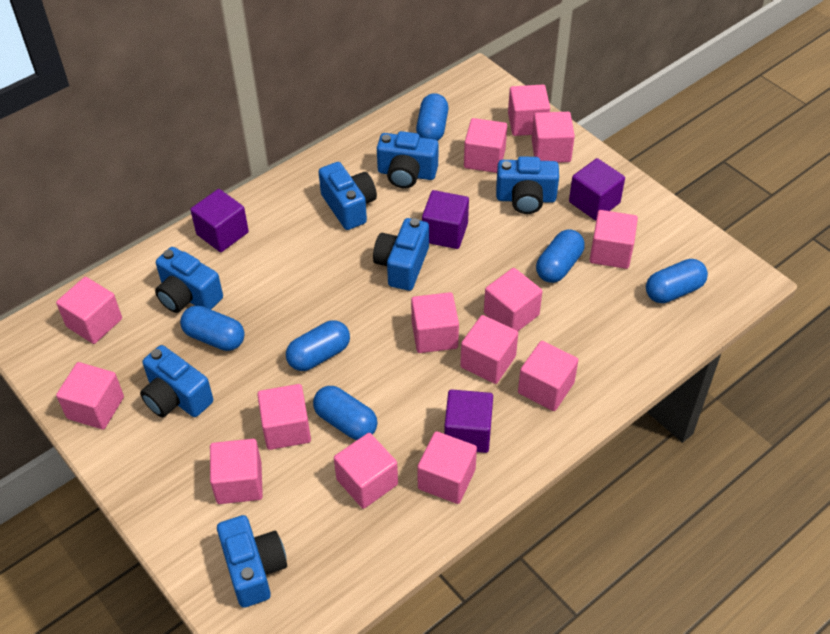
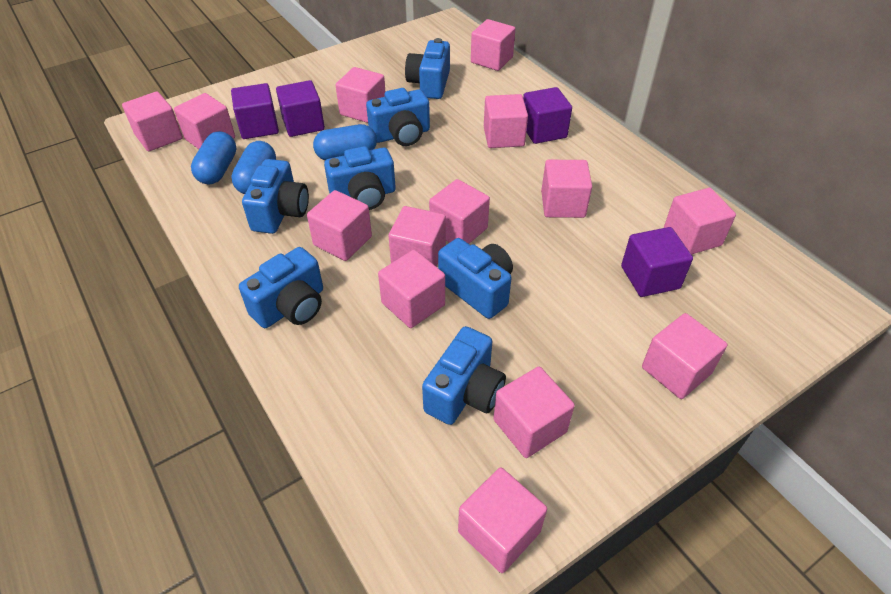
blue capsule: 6 -> 3

